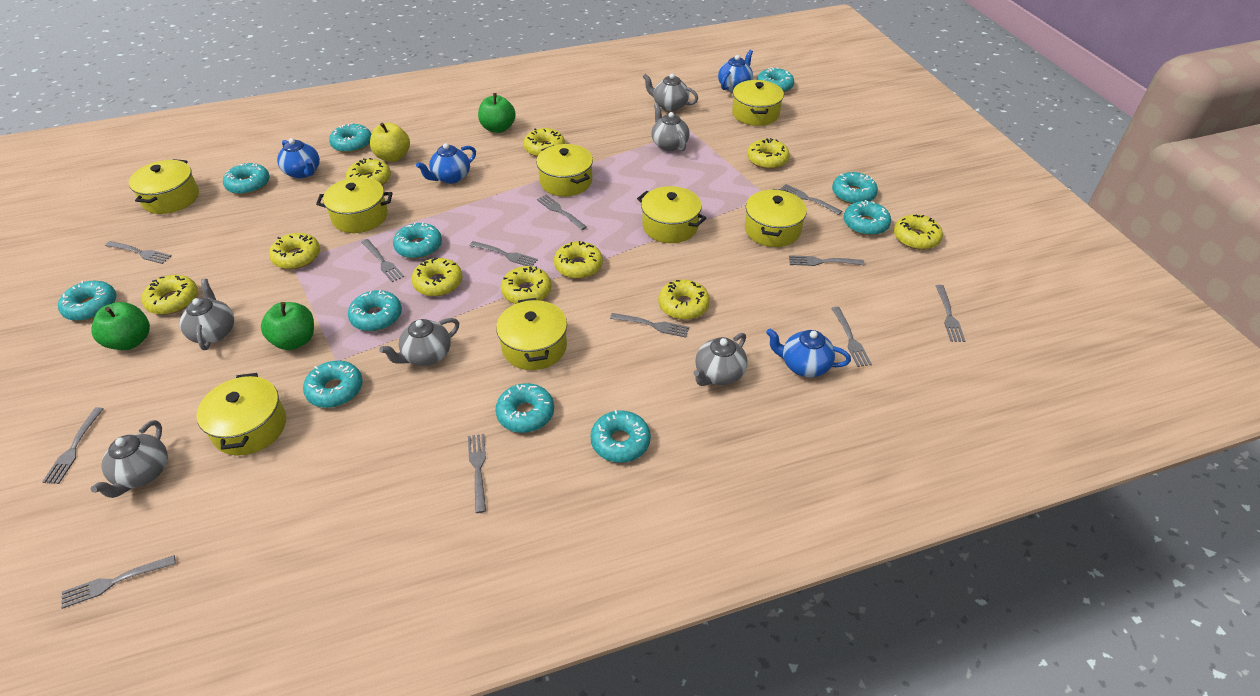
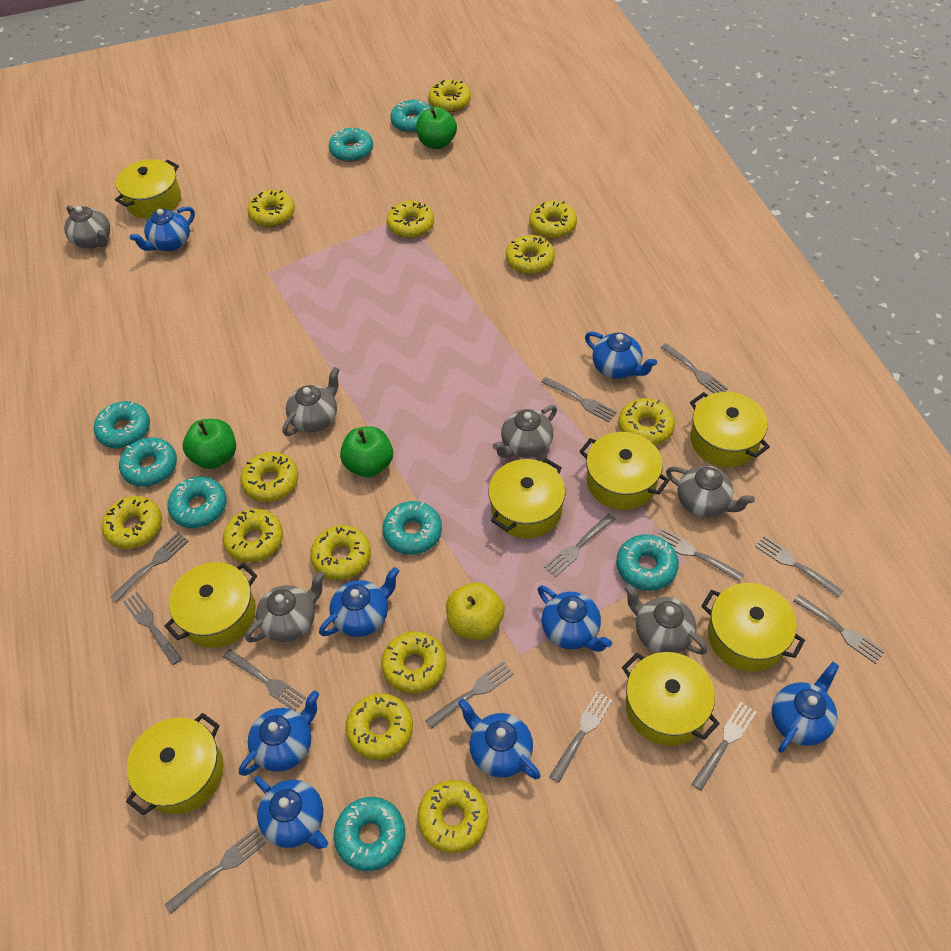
blue teapot: 4 -> 8
grey fork: 12 -> 13
turquoise donut: 11 -> 8
yellow donut: 10 -> 13

